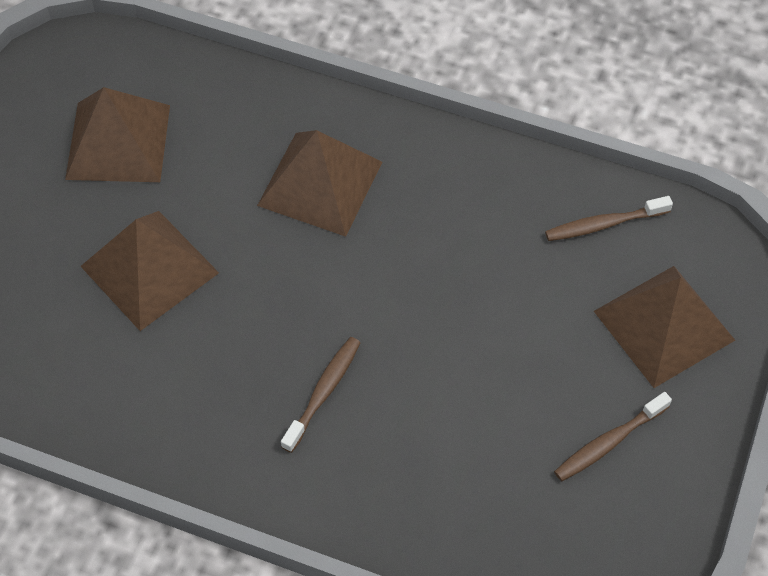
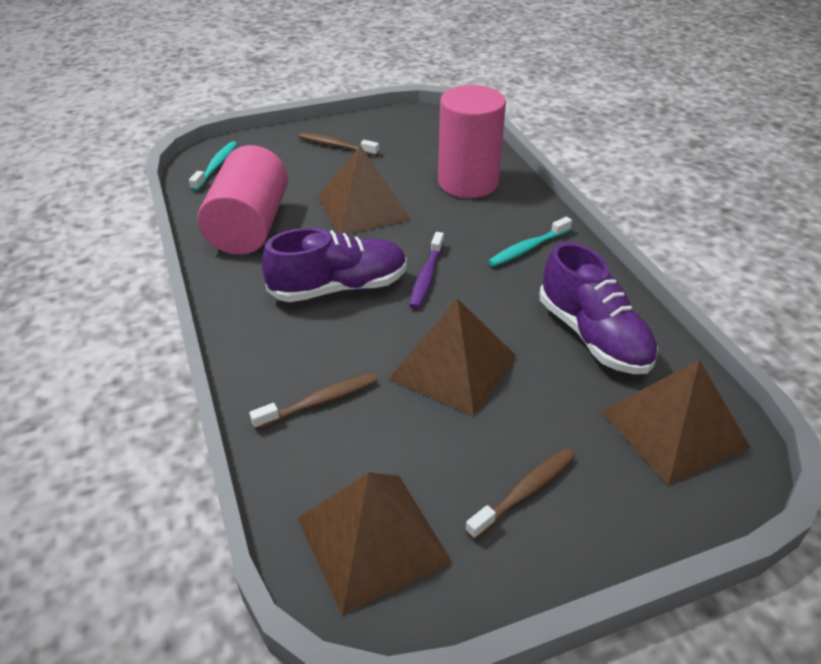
pink cylinder: 0 -> 2
purple shoe: 0 -> 2
purple toothbrush: 0 -> 1
turquoise toothbrush: 0 -> 2

